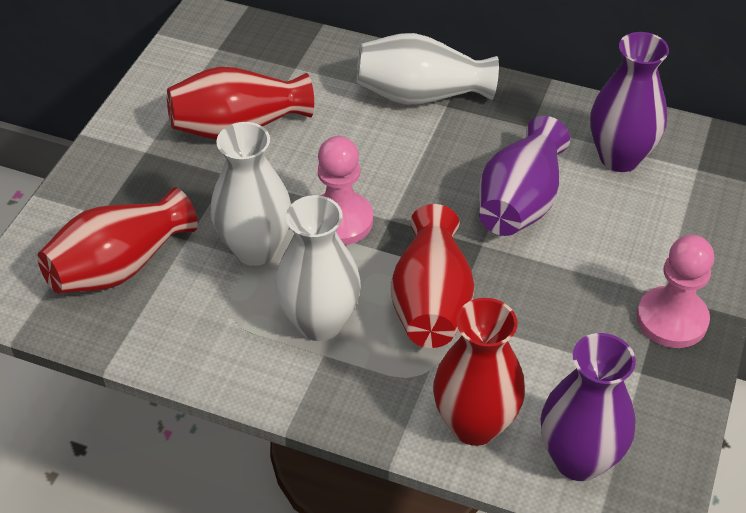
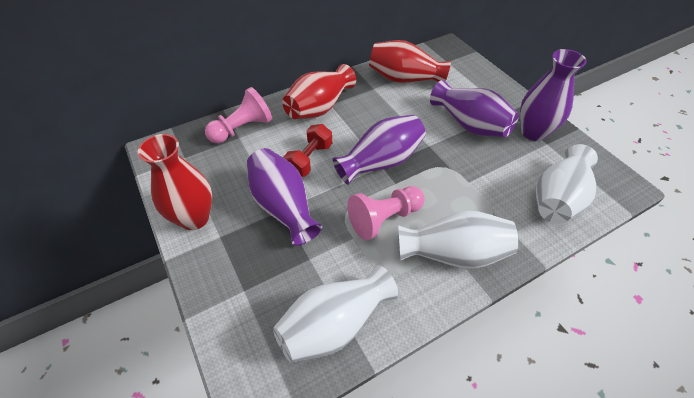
purple vase: 3 -> 4
red dumbbell: 0 -> 1
red vase: 4 -> 3

